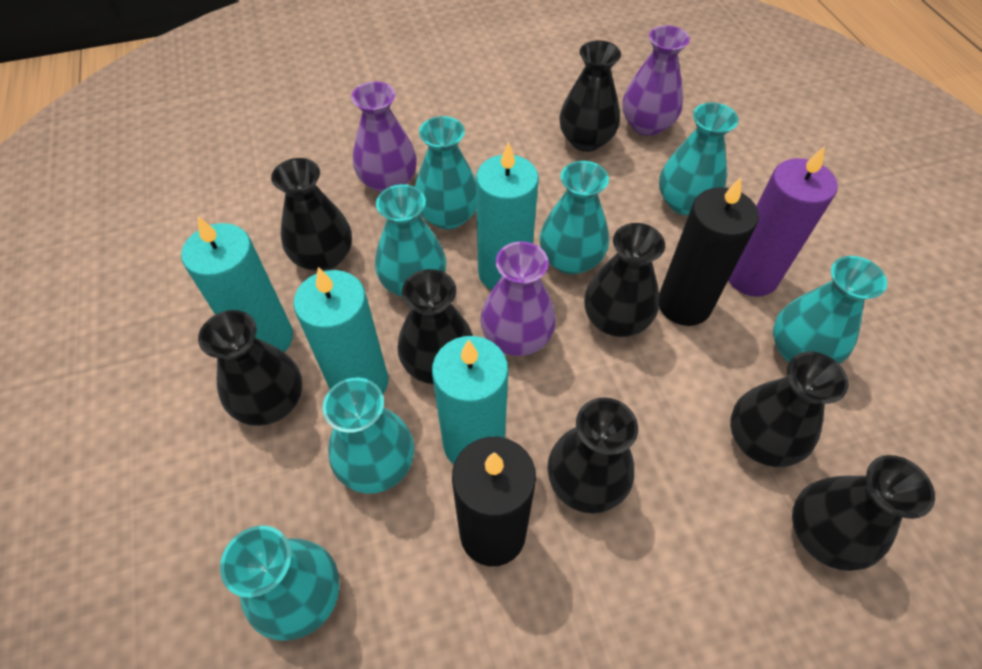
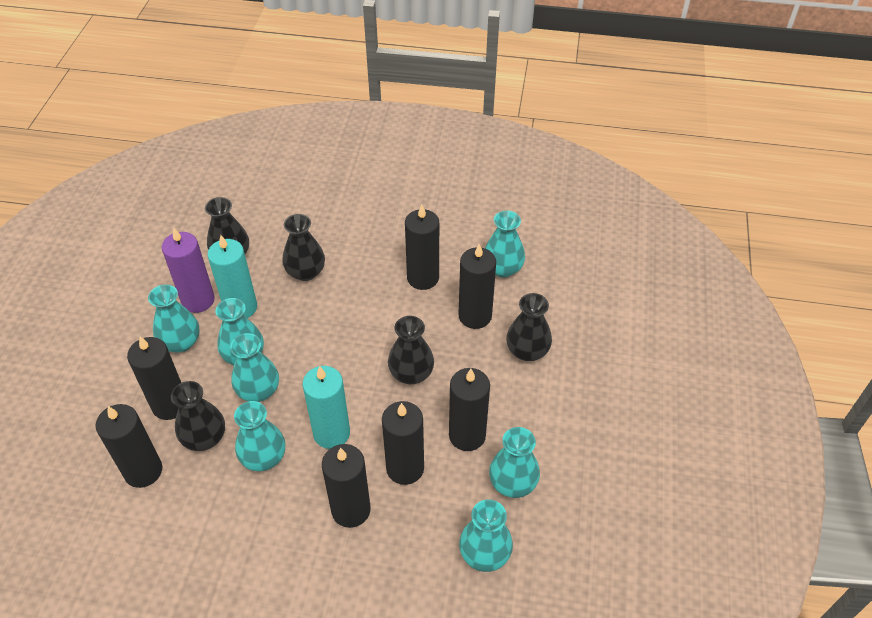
black candle: 2 -> 7
black vase: 8 -> 5
purple vase: 3 -> 0
turquoise candle: 4 -> 2

